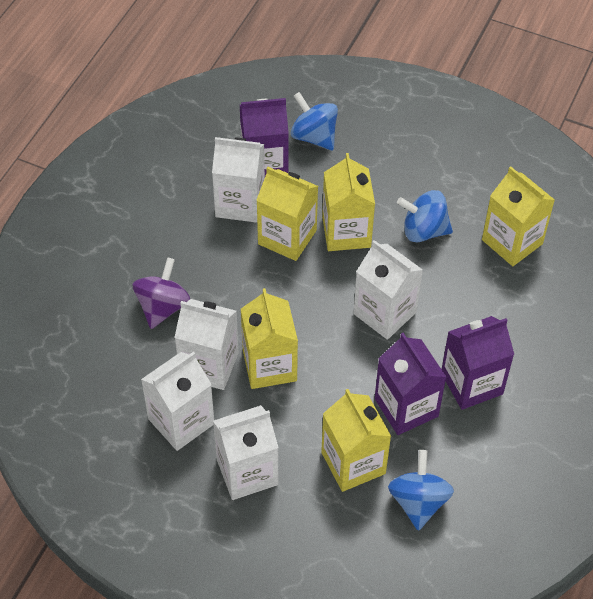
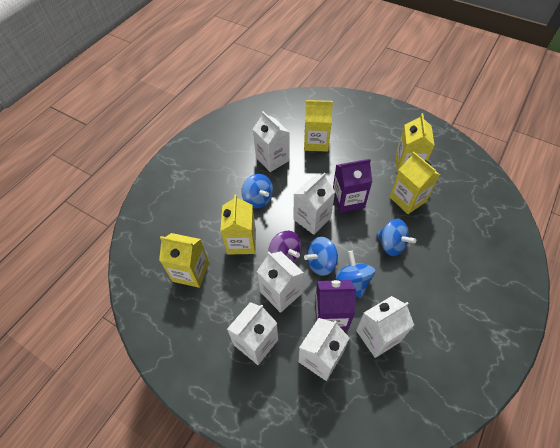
blue spinning top: 3 -> 4
purple carton: 3 -> 2
white carton: 5 -> 6

